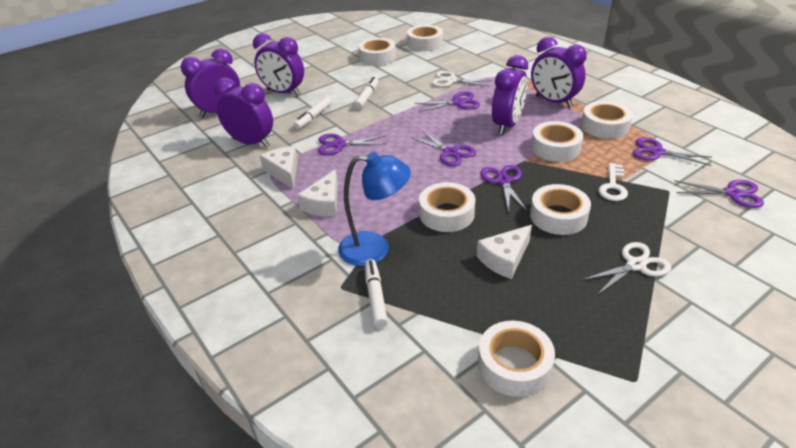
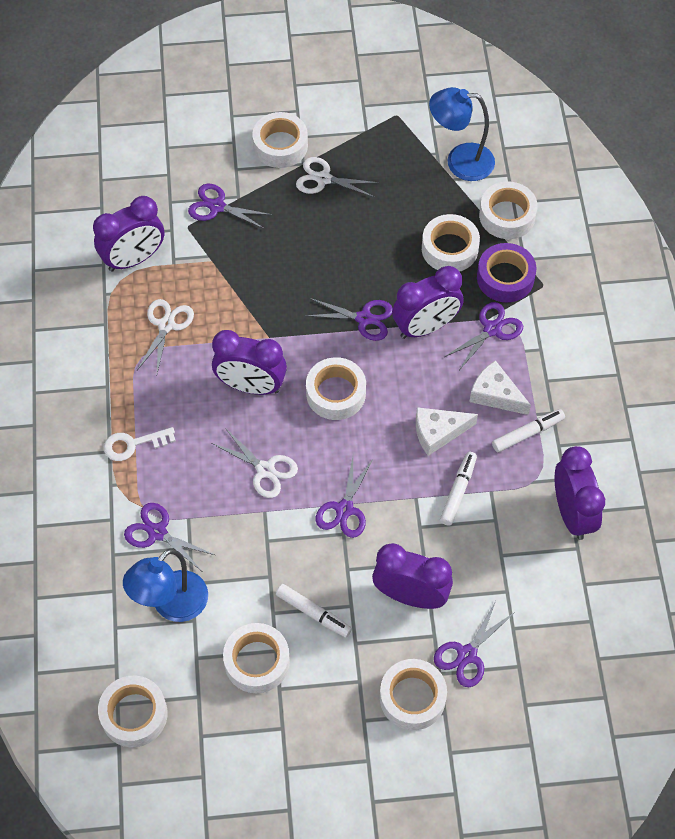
blue lamp: 1 -> 2
purple tape: 0 -> 1
white cheese: 3 -> 2
white scissors: 2 -> 3

